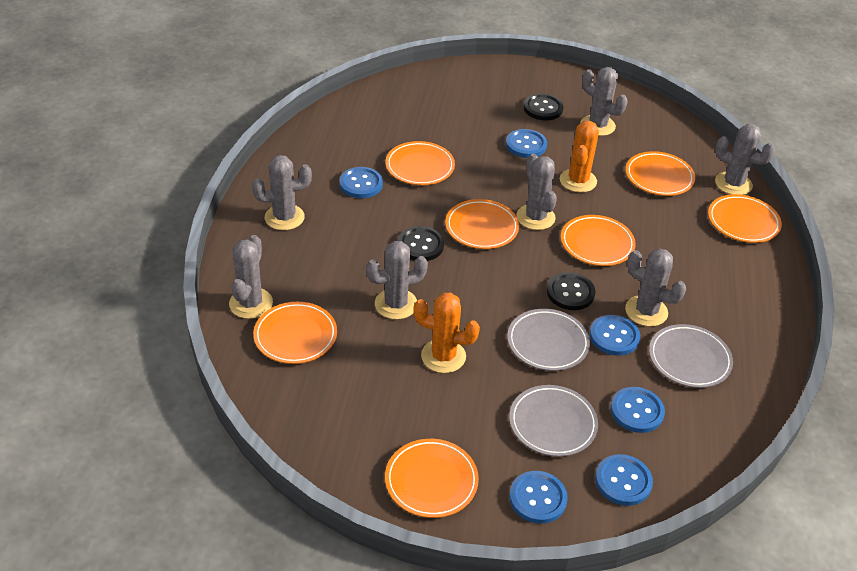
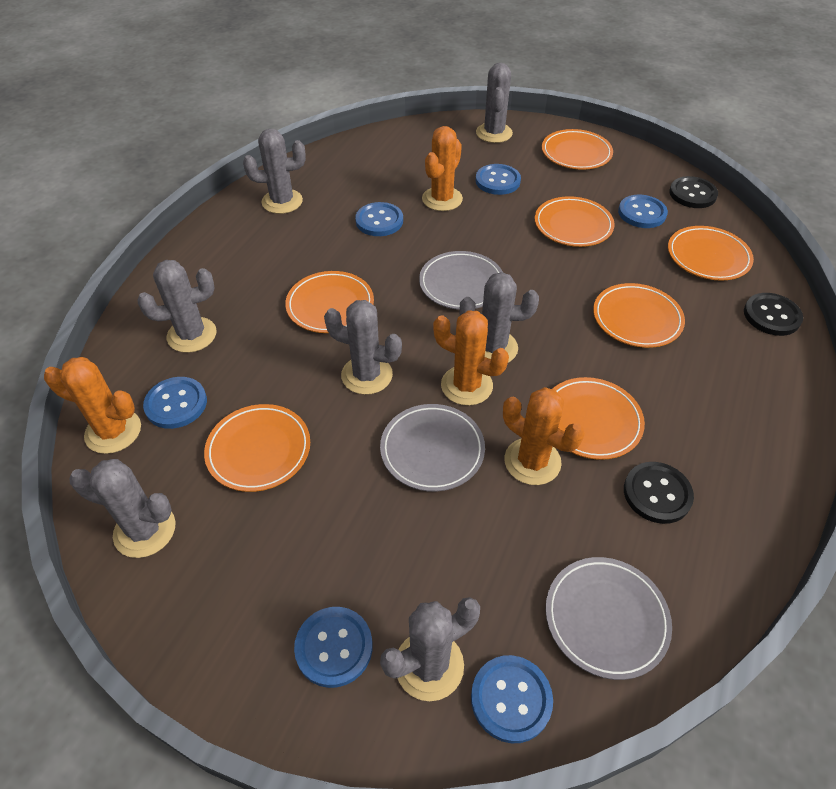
orange cactus: 2 -> 4

